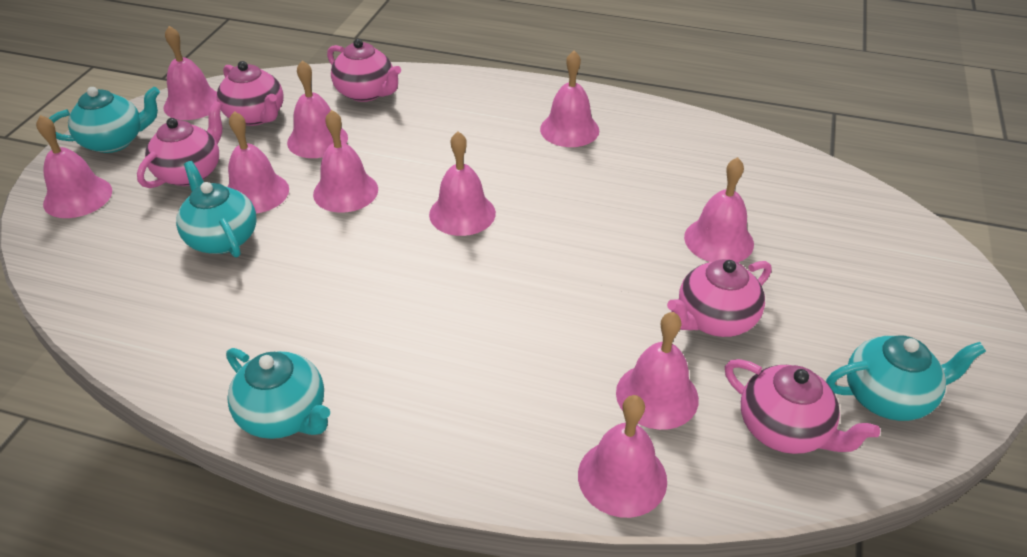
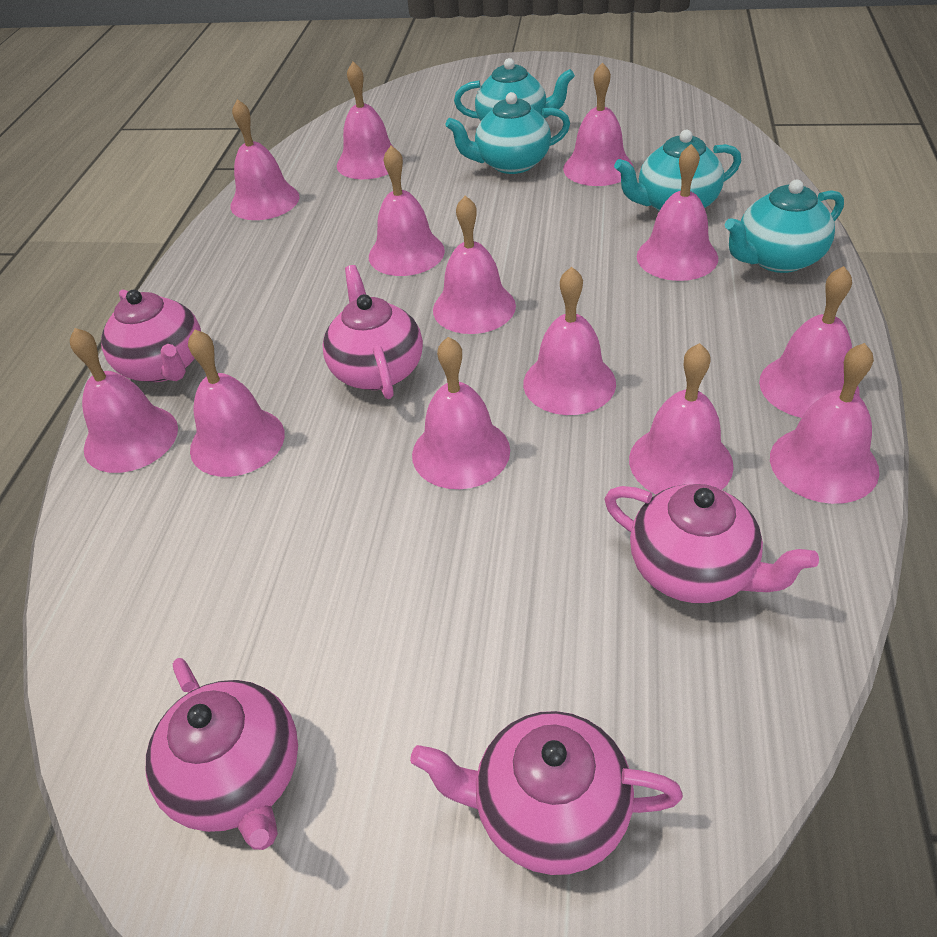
pink bell: 10 -> 13

